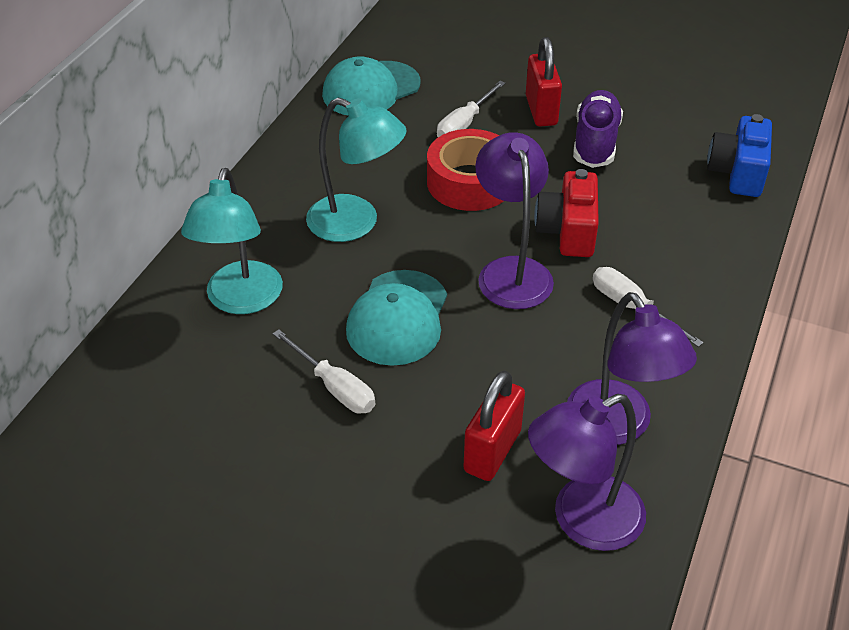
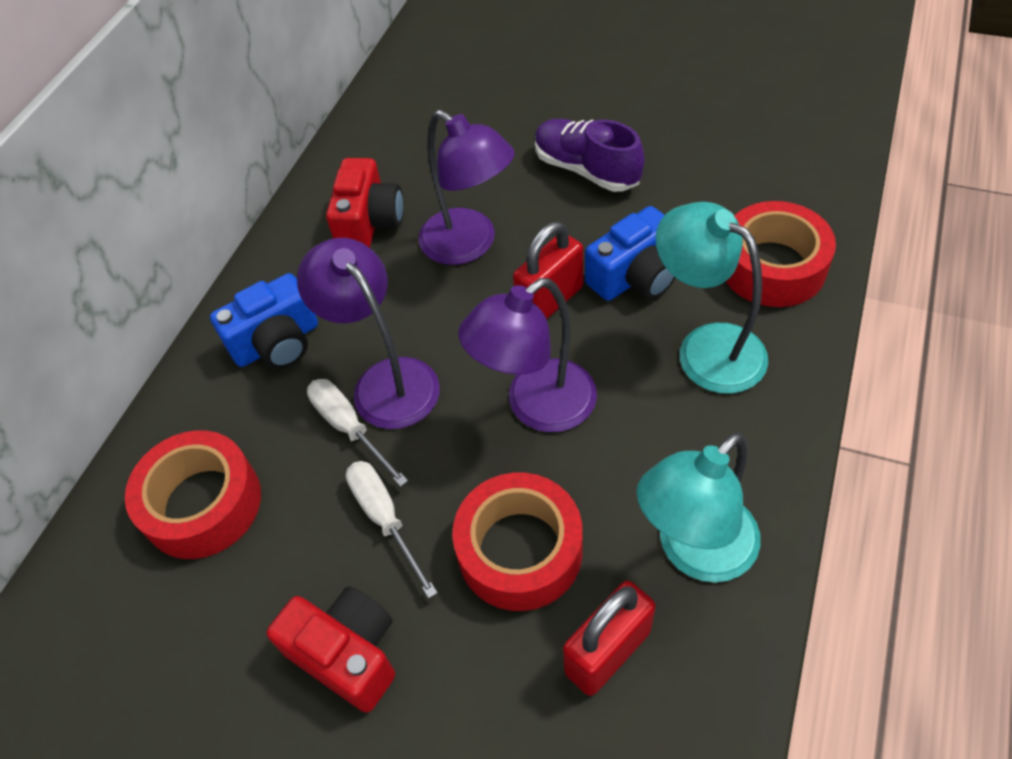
blue camera: 1 -> 2
red camera: 1 -> 2
red tape: 1 -> 3
turquoise cap: 2 -> 0
white screwdriver: 3 -> 2

